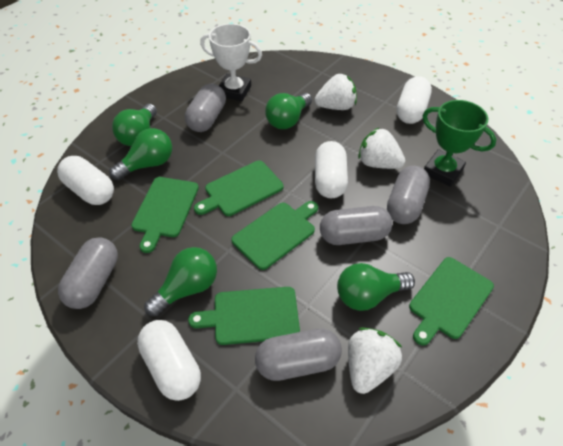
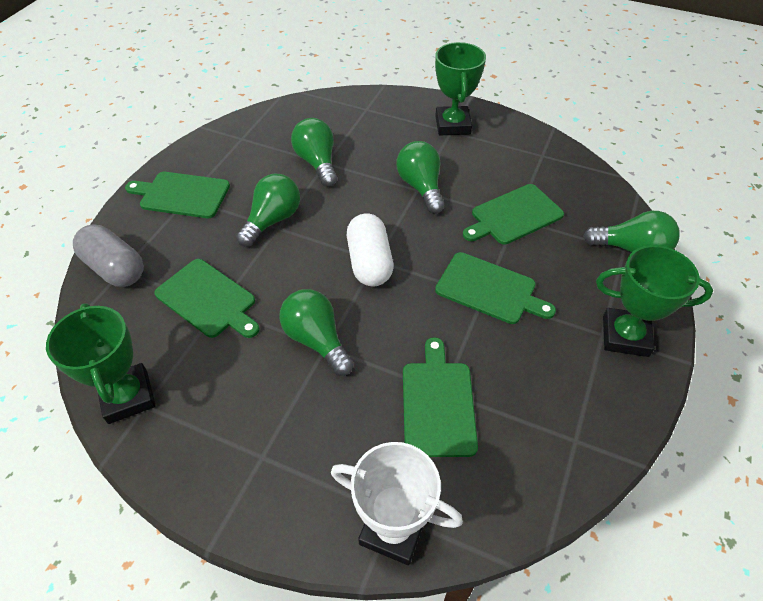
green trophy: 1 -> 3
grey capsule: 5 -> 1
white capsule: 4 -> 1
white strawberry: 3 -> 0

